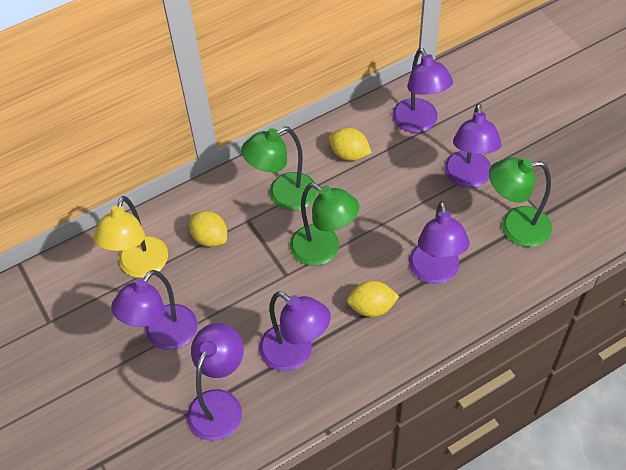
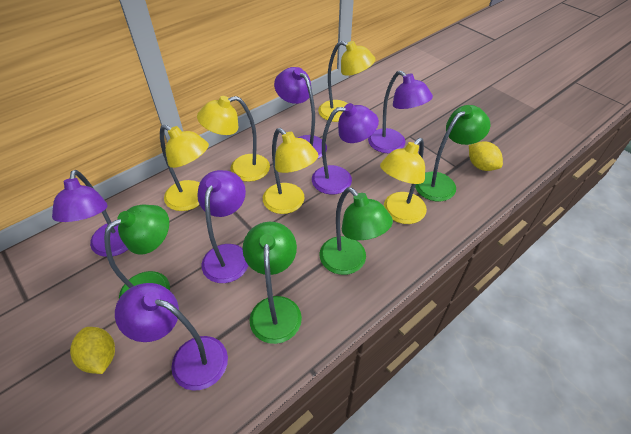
green lamp: 3 -> 4
yellow lamp: 1 -> 5
yellow lemon: 3 -> 2

